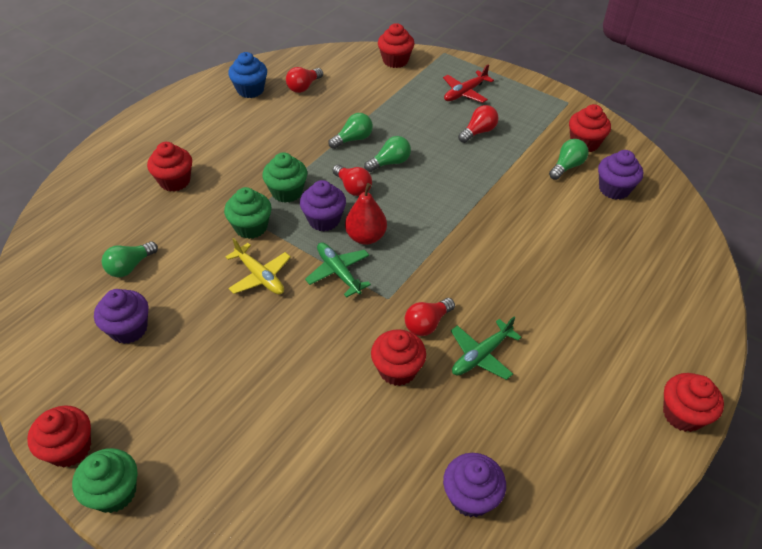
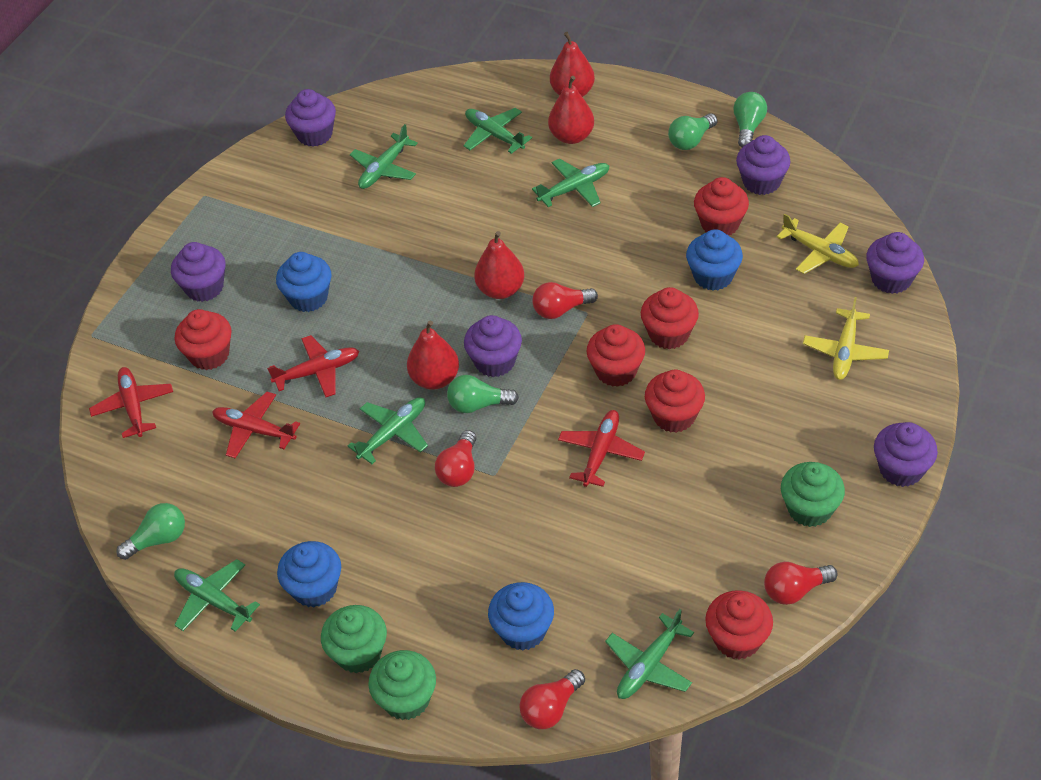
blue cupcake: 1 -> 4
green plane: 2 -> 6
purple cupcake: 4 -> 6
red pear: 1 -> 4
red plane: 1 -> 4
yellow plane: 1 -> 2

